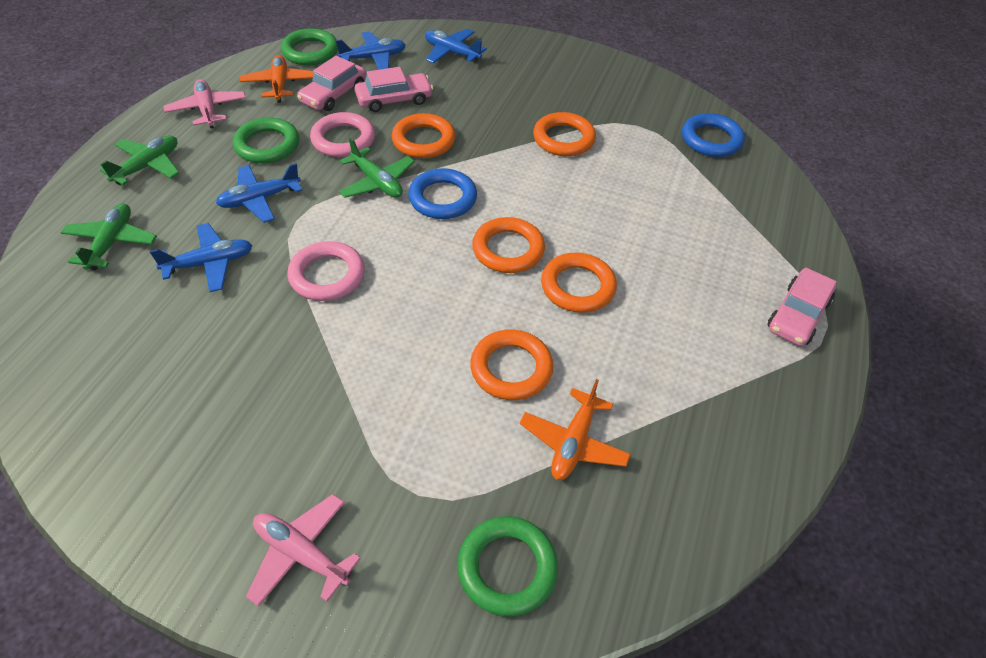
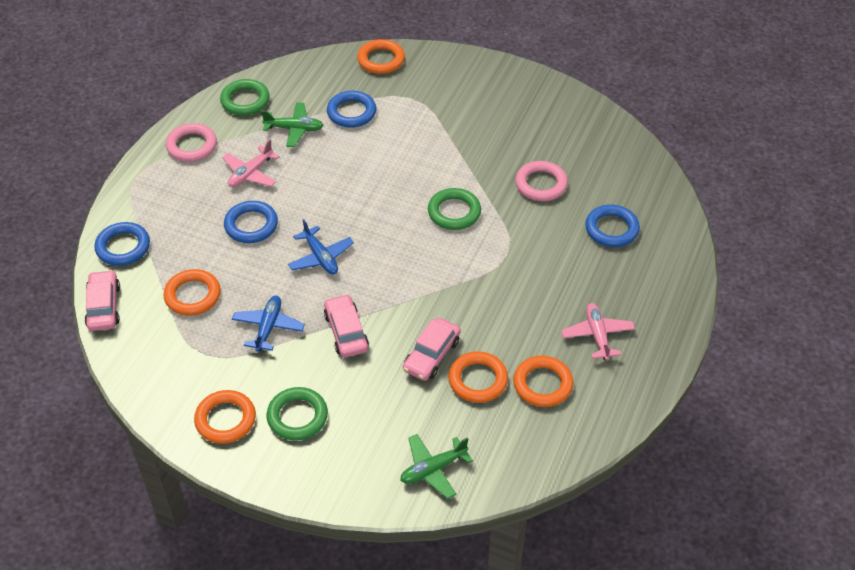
blue plane: 4 -> 2
blue ring: 2 -> 4
green plane: 3 -> 2
orange plane: 2 -> 0

